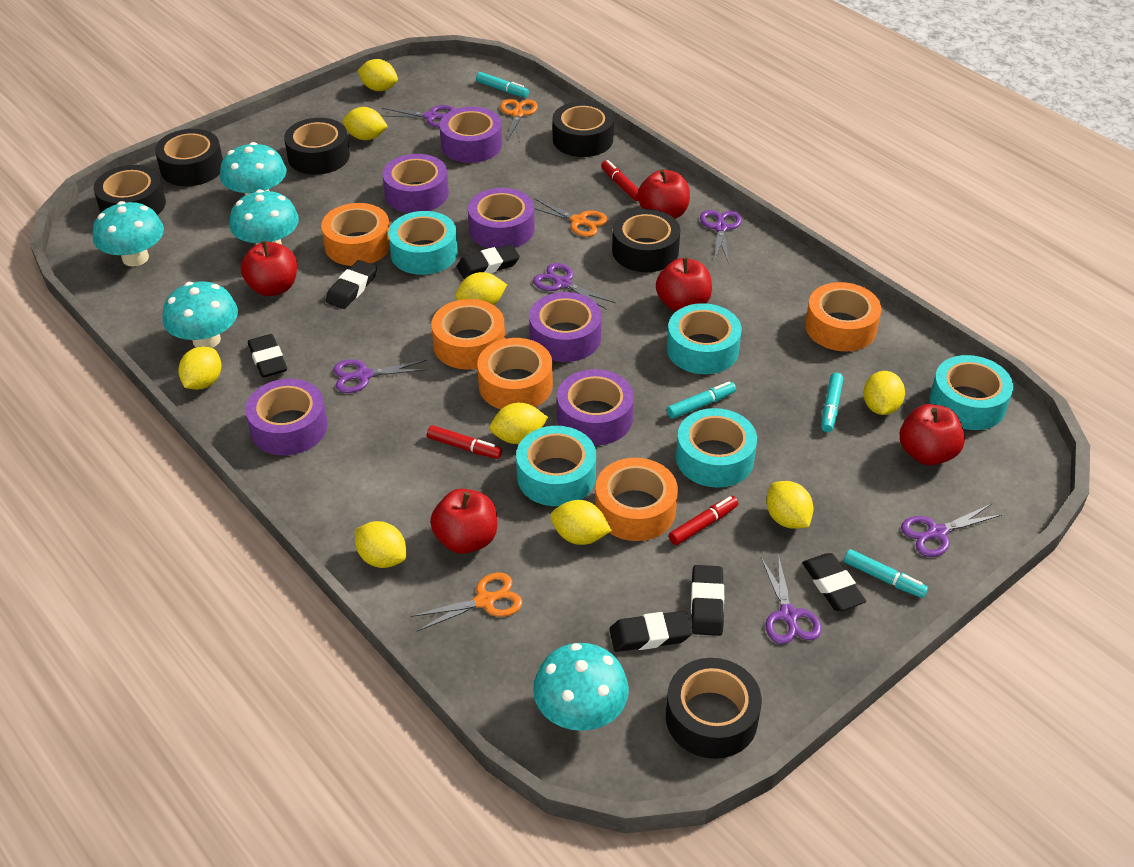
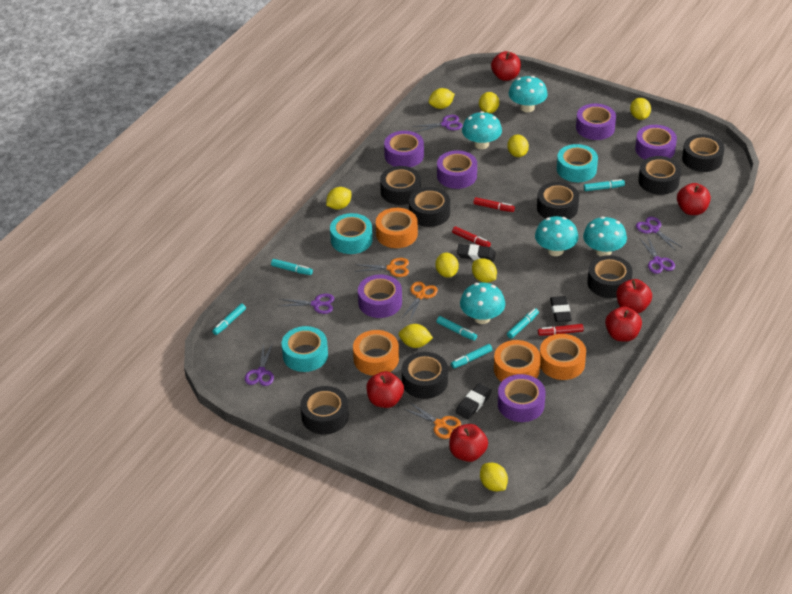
black eraser: 6 -> 3
black tape: 6 -> 8
orange tape: 5 -> 4
purple scissors: 6 -> 5
red apple: 5 -> 6
turquoise marker: 4 -> 6
turquoise tape: 5 -> 3

